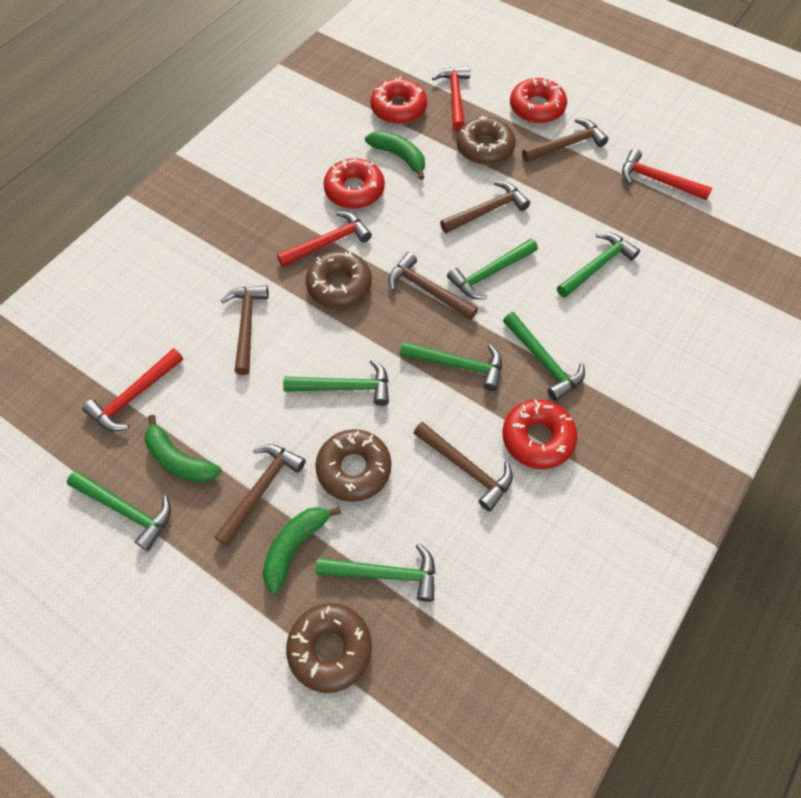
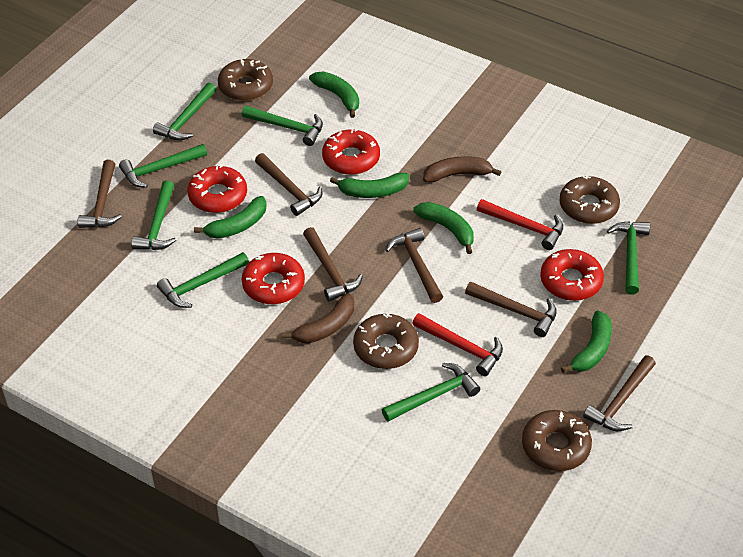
brown banana: 0 -> 2
green banana: 3 -> 5
red hammer: 4 -> 2

